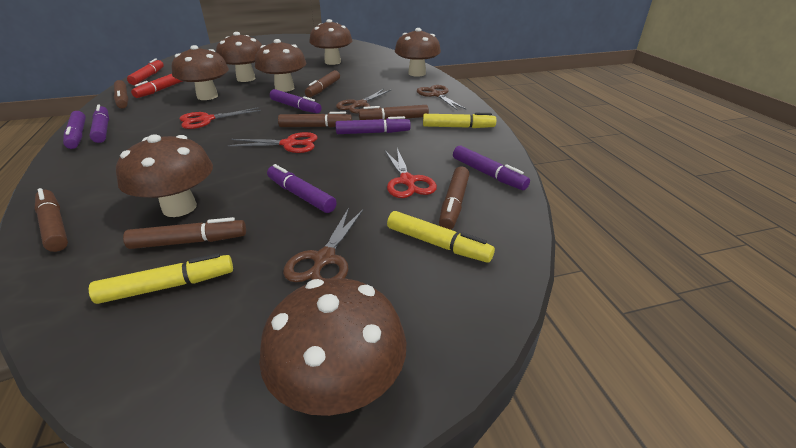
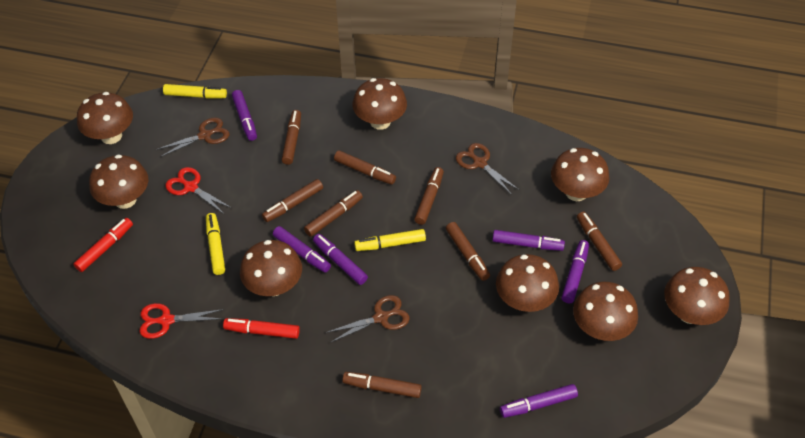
brown marker: 7 -> 8
brown mushroom: 7 -> 8
red scissors: 3 -> 2

